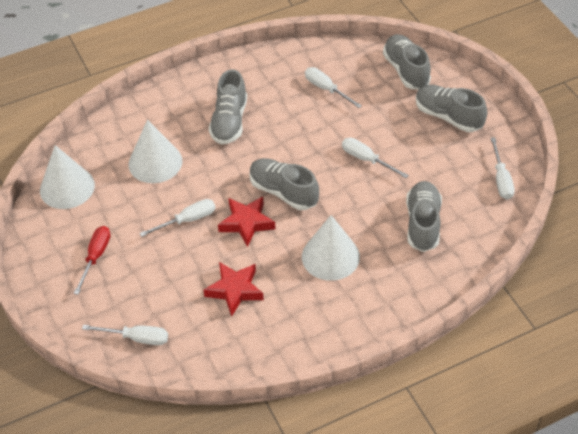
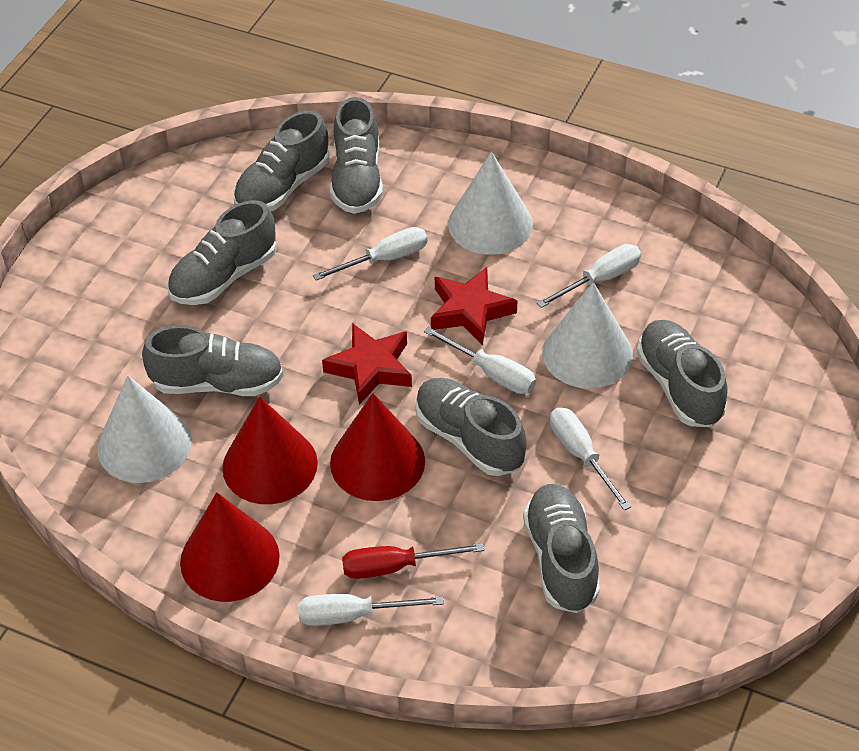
grey shoe: 5 -> 7
red cone: 0 -> 3

